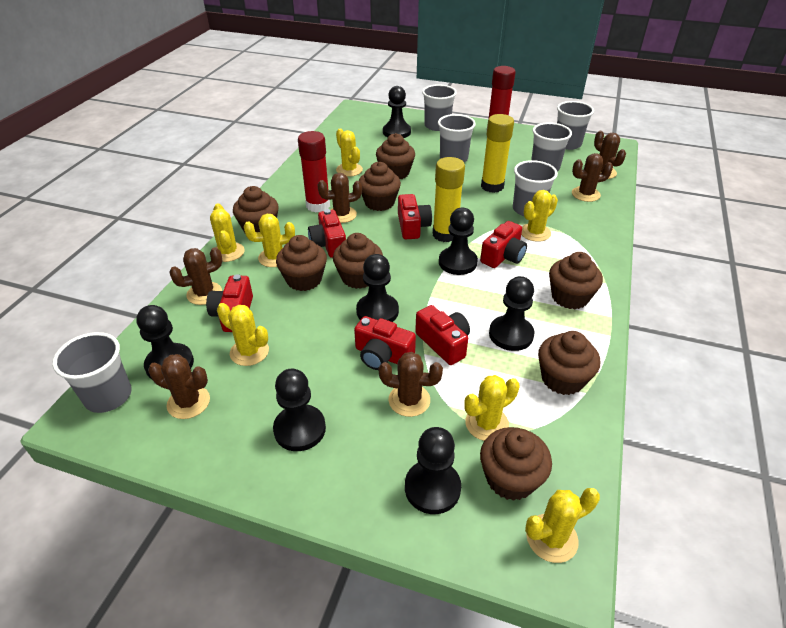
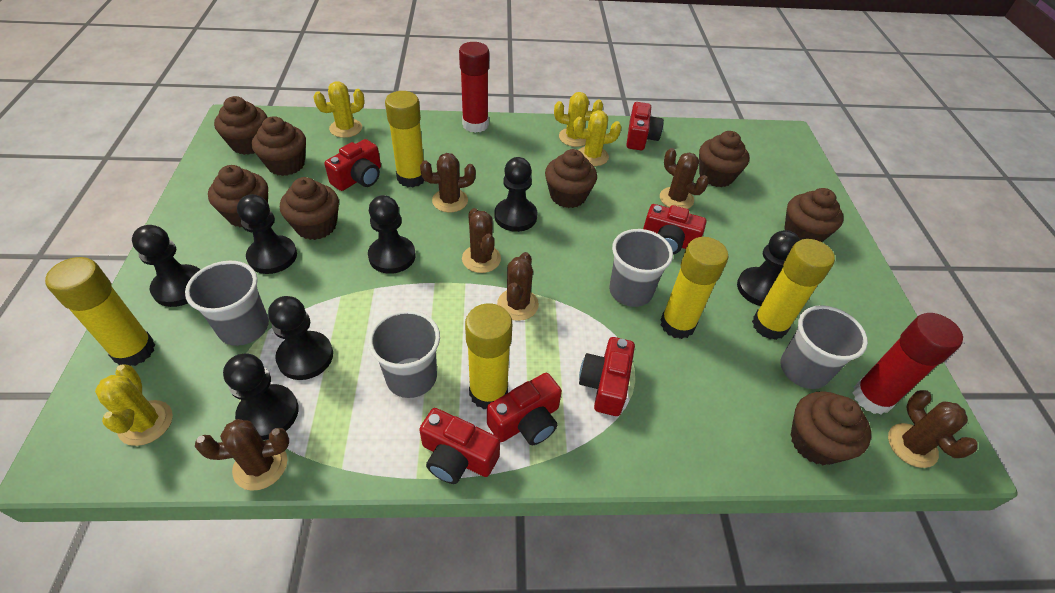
grey cup: 6 -> 4
yellow cactus: 7 -> 4
yellow glue stick: 2 -> 5

